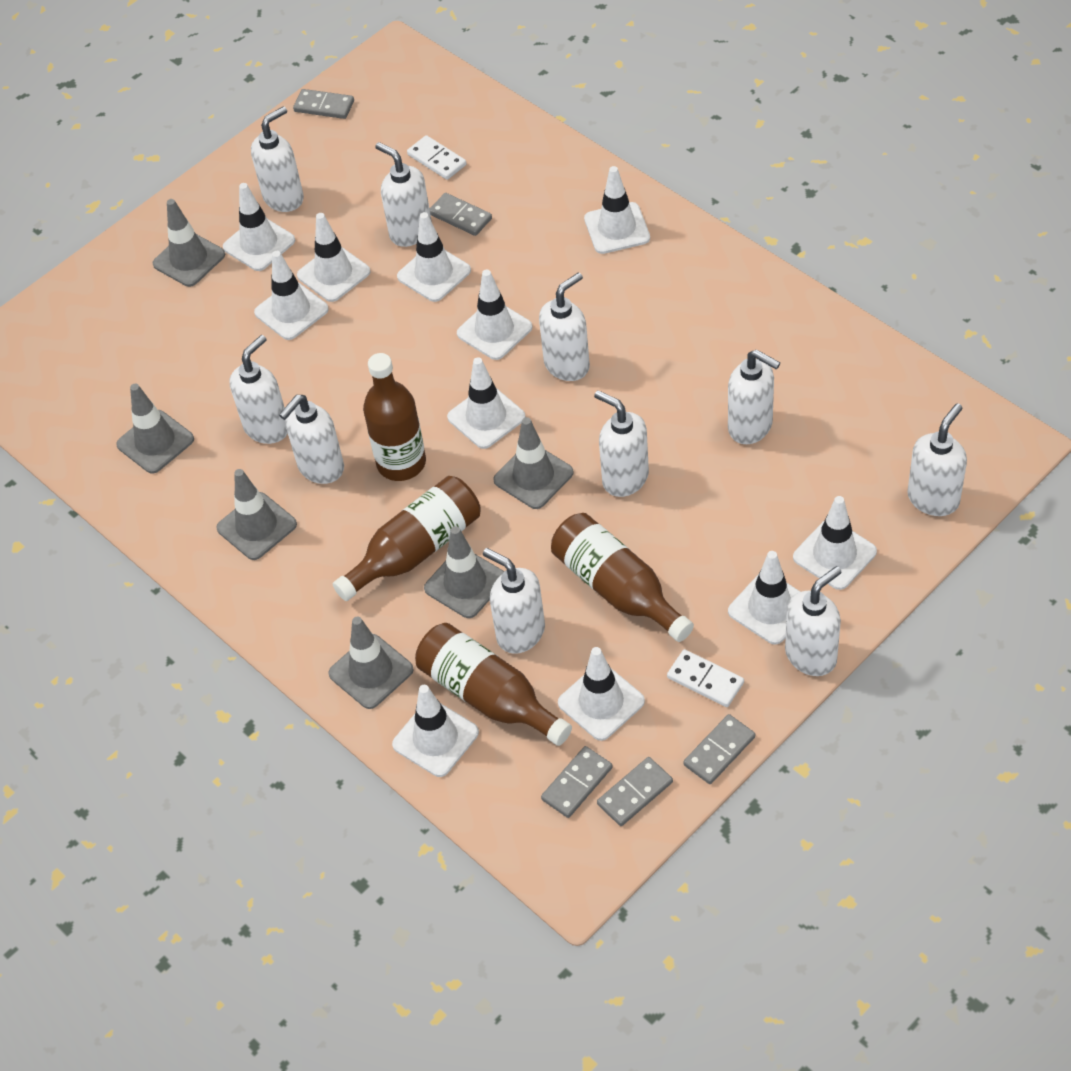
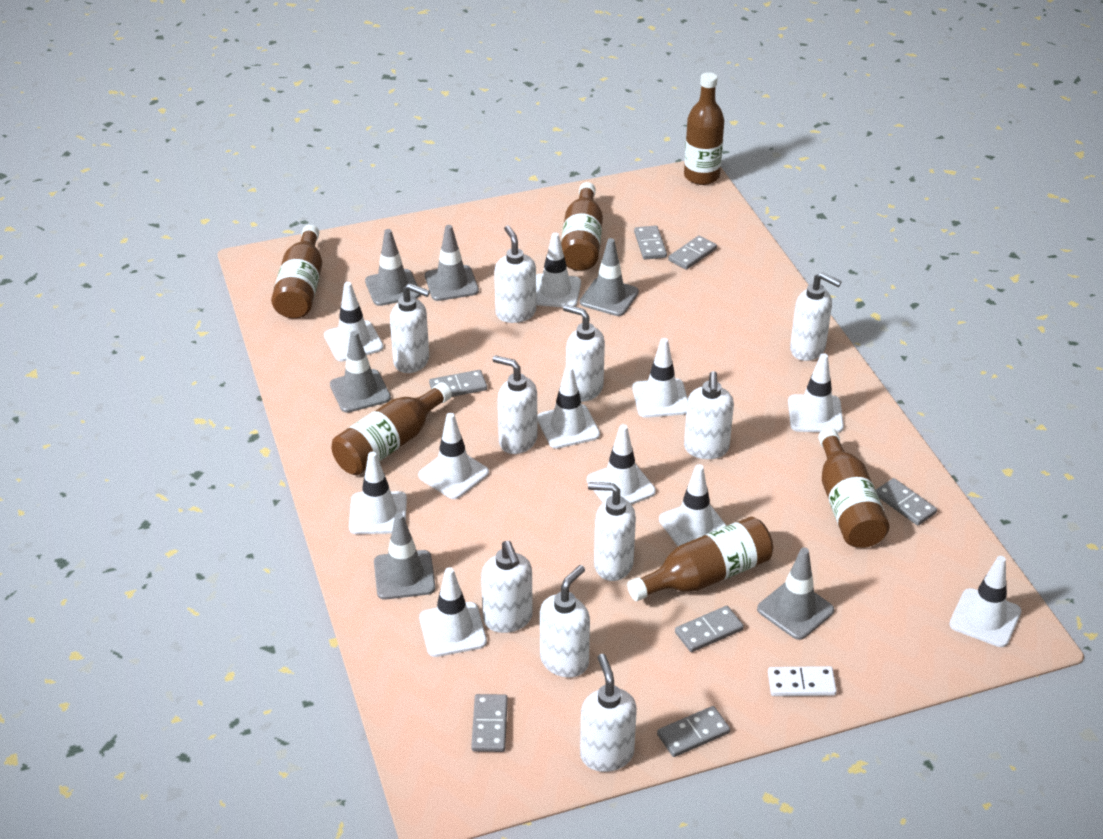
brown bottle: 4 -> 6
grey domino: 5 -> 7
white domino: 2 -> 1

